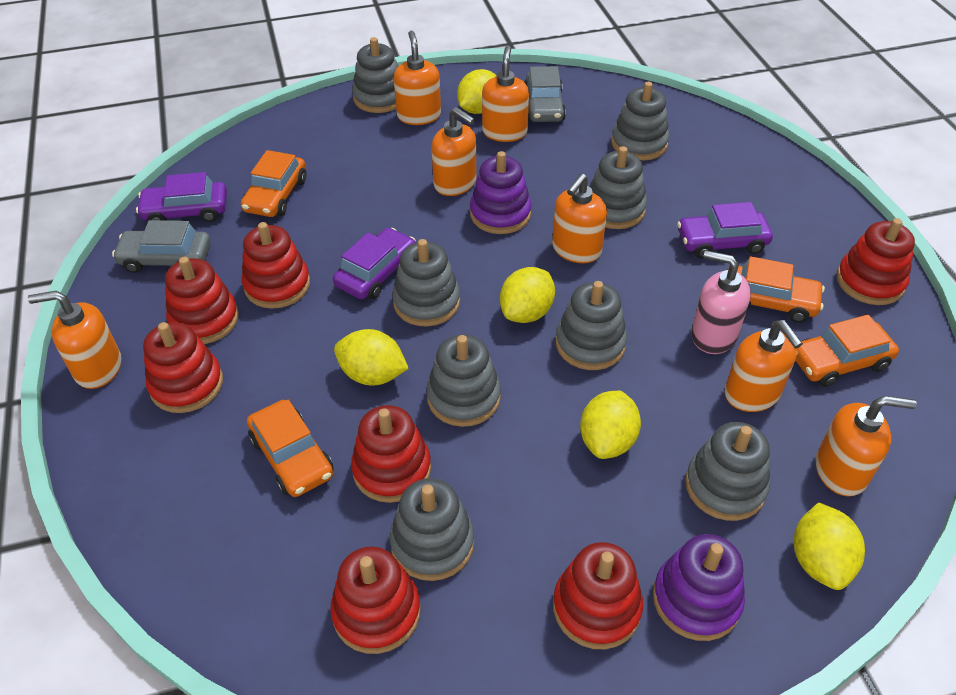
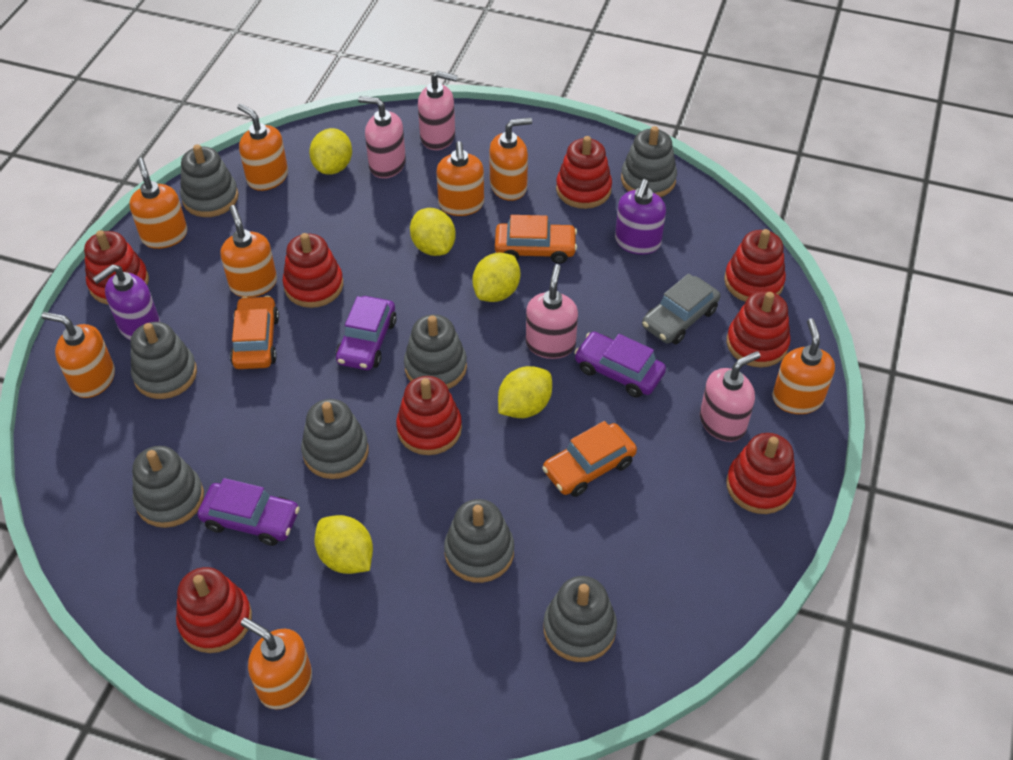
grey car: 2 -> 1
orange car: 4 -> 3
orange soap dispenser: 7 -> 8
pink soap dispenser: 1 -> 4
purple soap dispenser: 0 -> 2
purple stacking toy: 2 -> 0
red stacking toy: 7 -> 8

